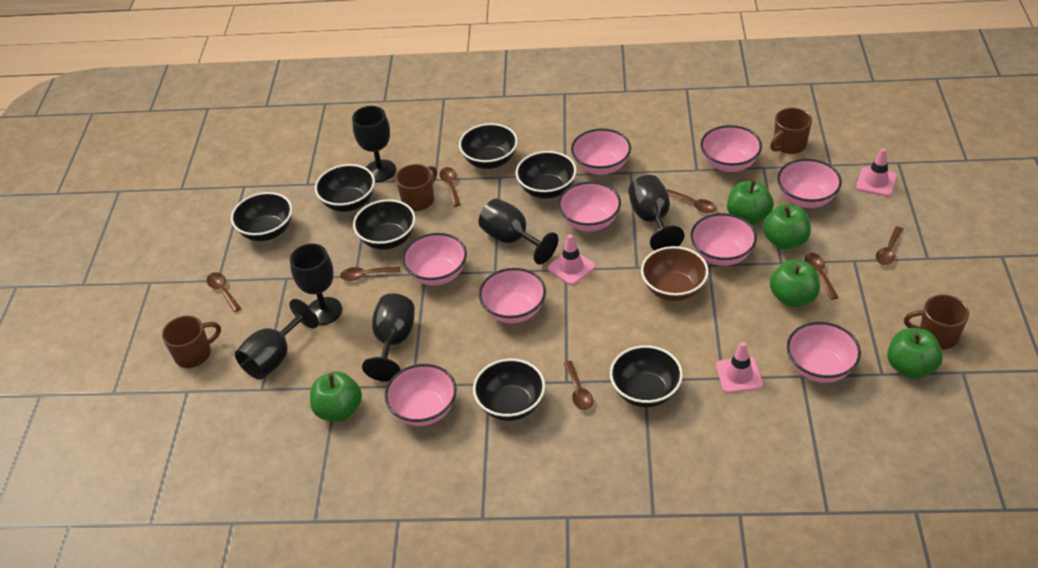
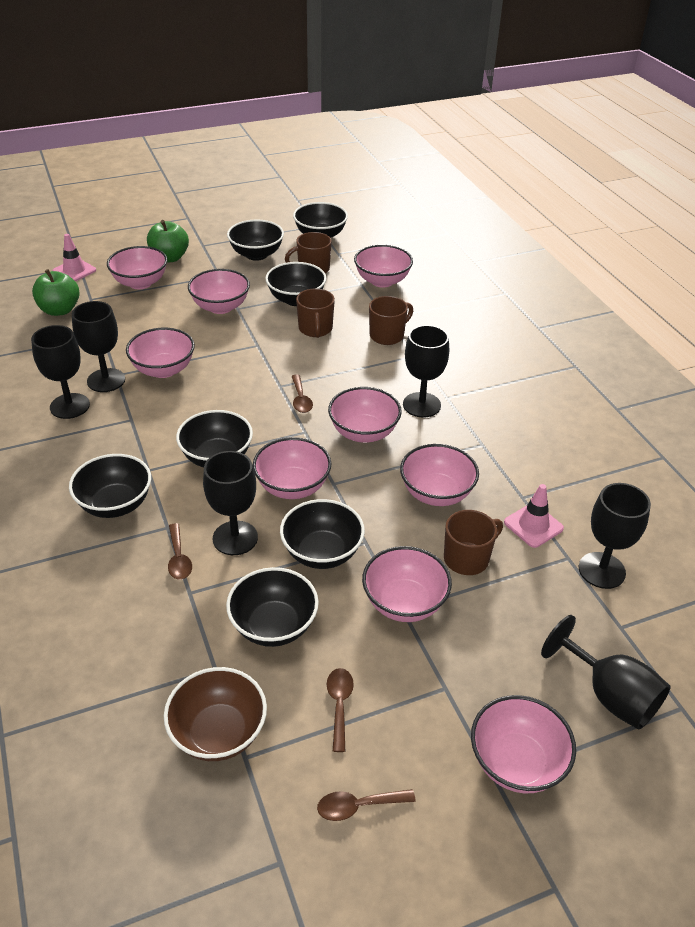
brown spoon: 7 -> 4
green apple: 5 -> 2
pink traffic cone: 3 -> 2

